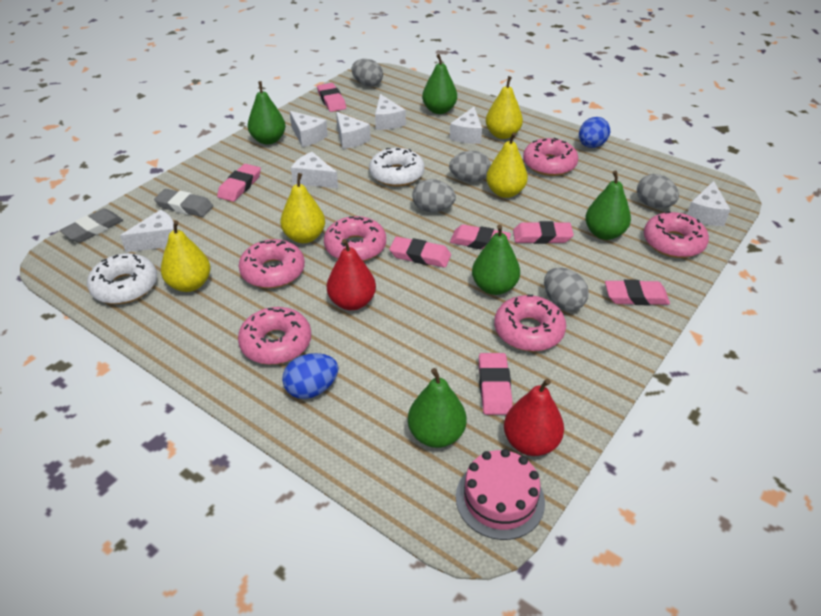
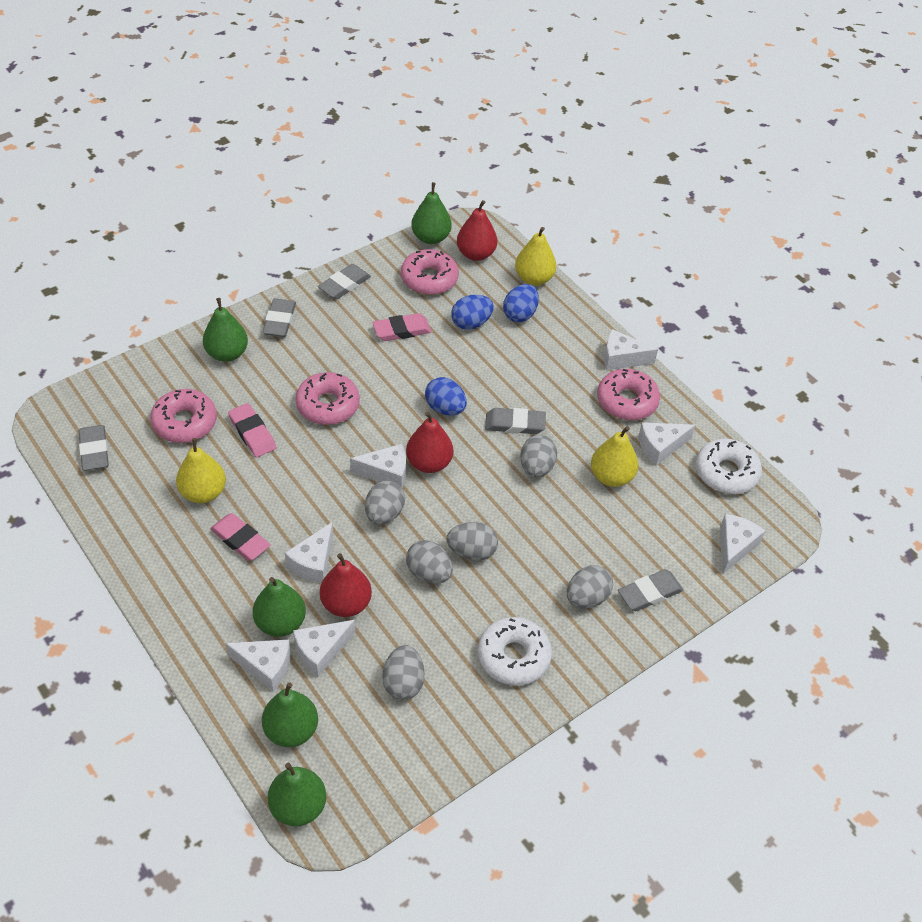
blue egg: 2 -> 3
grey egg: 5 -> 6
grey eraser: 2 -> 5
pink cake: 1 -> 0
pink donut: 6 -> 4
pink eraser: 7 -> 3
red pear: 2 -> 3
yellow pear: 4 -> 3

